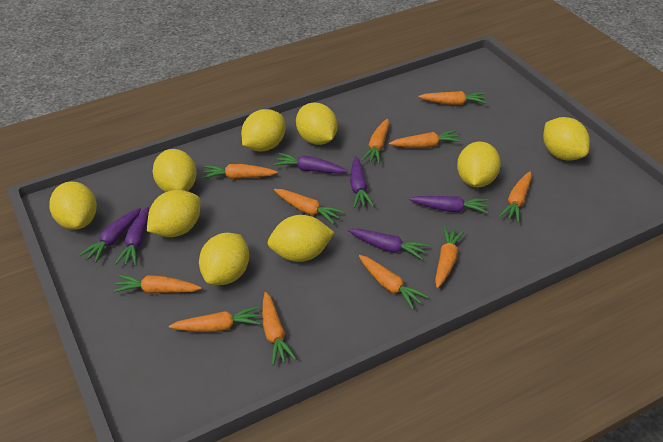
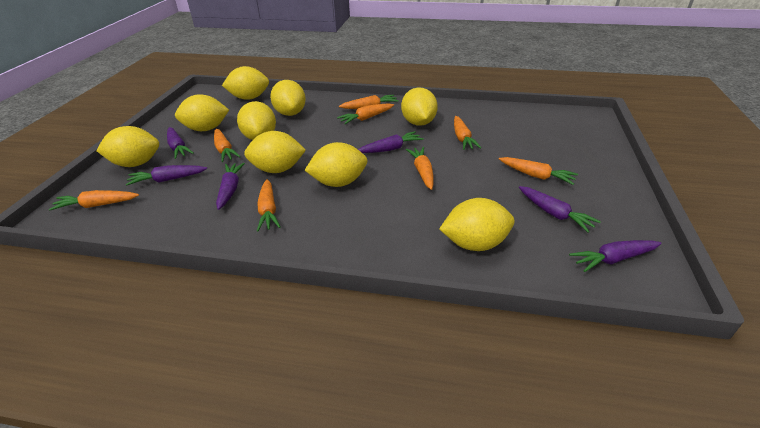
orange carrot: 11 -> 8

